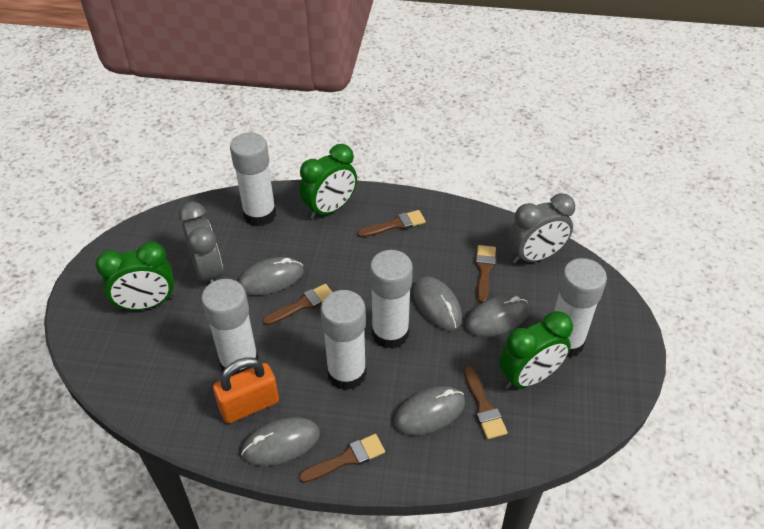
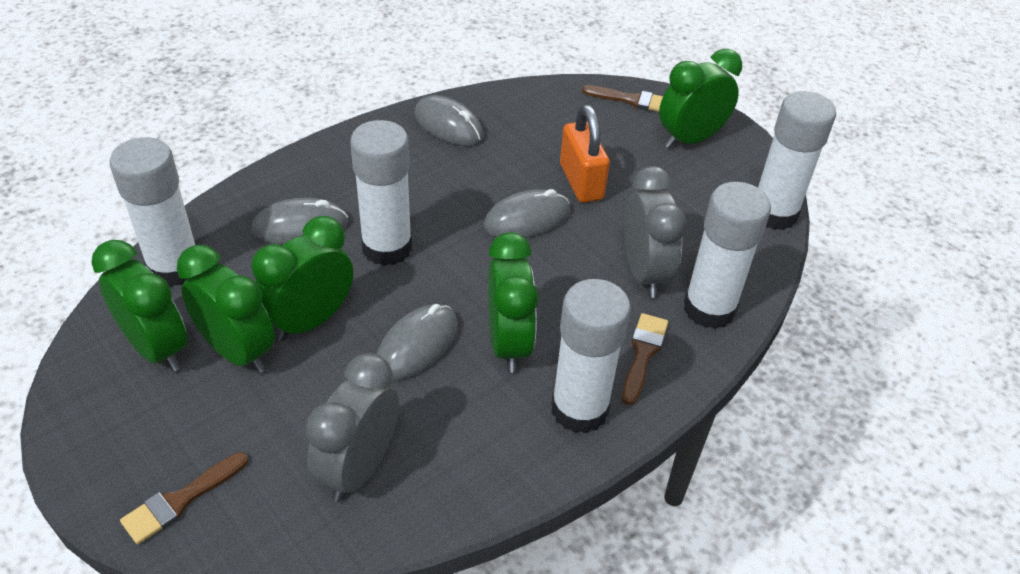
brown brush: 5 -> 3
green clock: 3 -> 5
grey mouse: 5 -> 4

